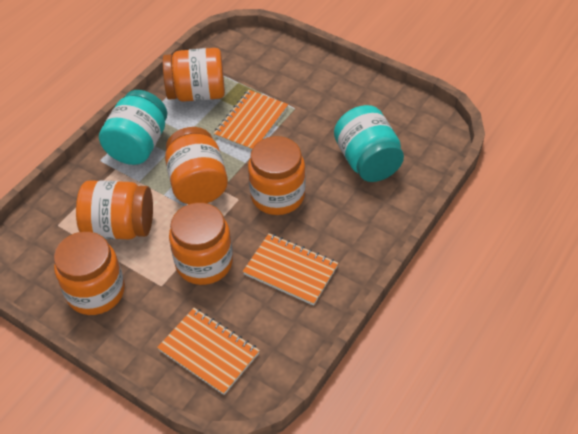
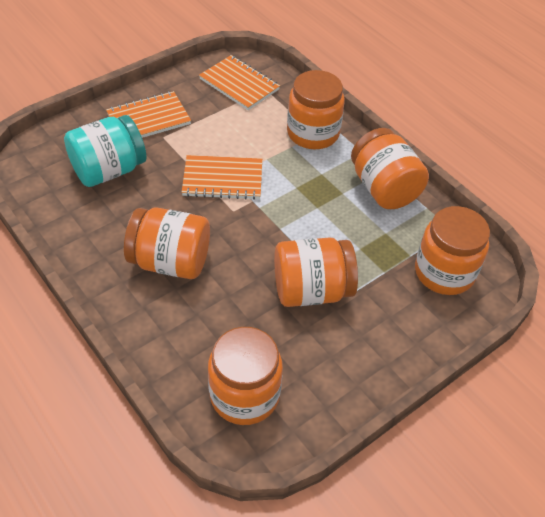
turquoise jar: 2 -> 1

